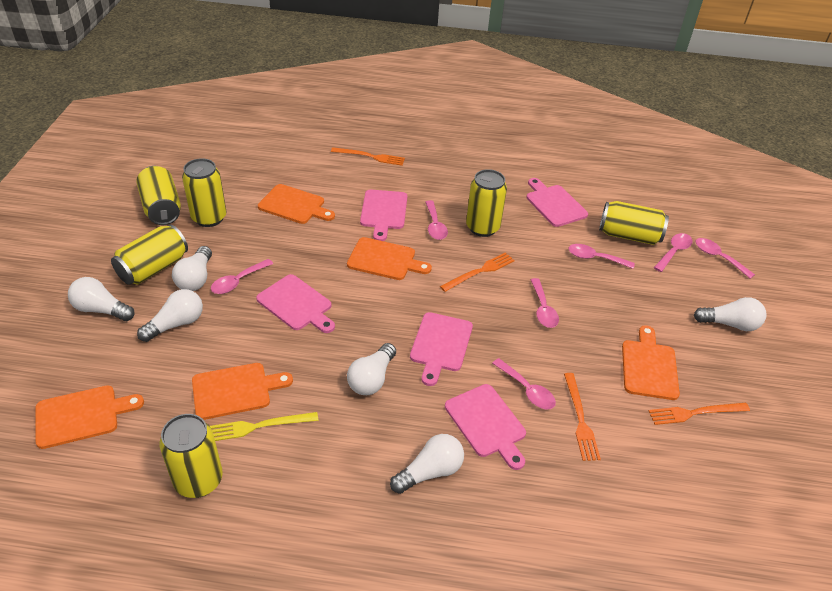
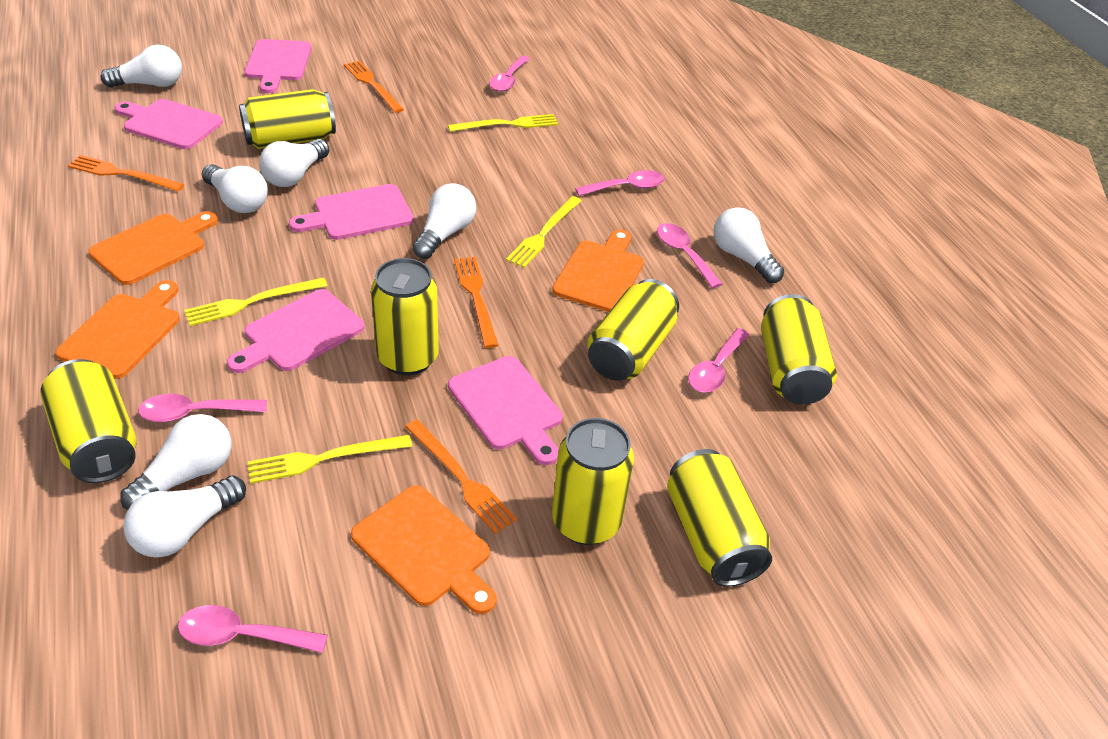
orange cutting board: 5 -> 4
pink spoon: 7 -> 6
white light bulb: 6 -> 7
yellow can: 6 -> 7
yellow fork: 1 -> 4

